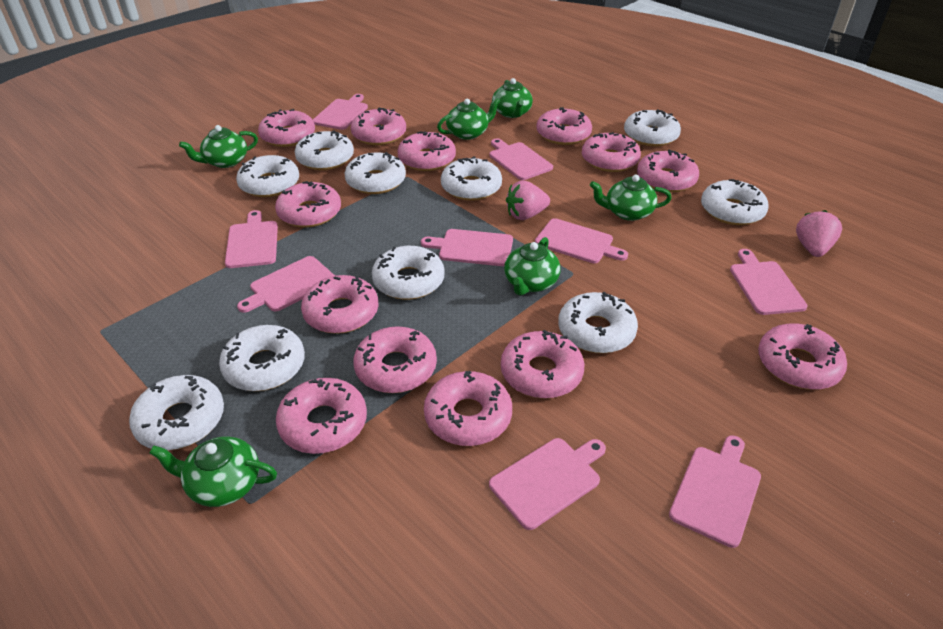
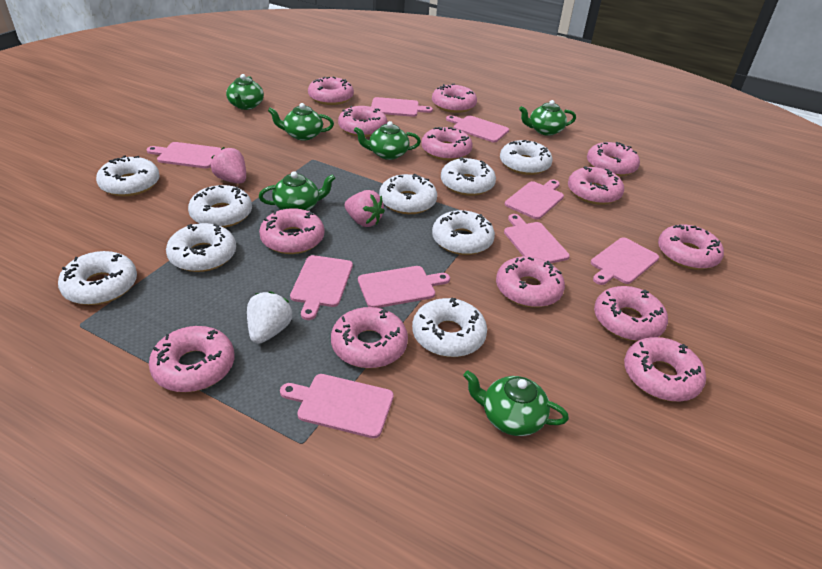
white donut: 10 -> 9
white strawberry: 0 -> 1

